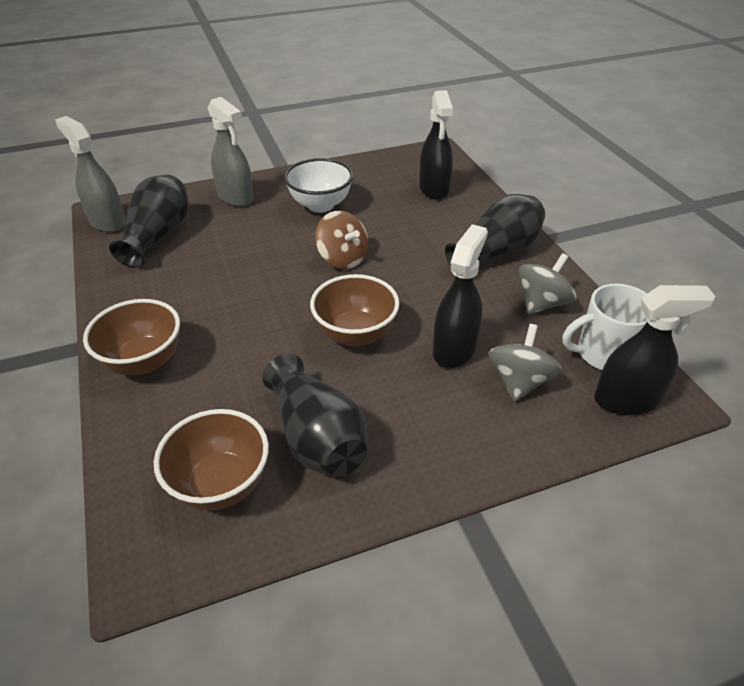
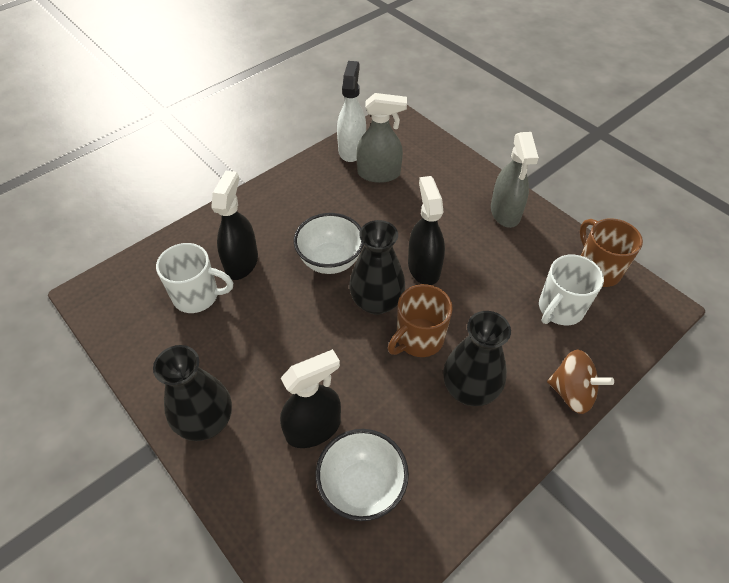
brown bowl: 3 -> 0
brown mug: 0 -> 2
grey spinning top: 2 -> 0
white bowl: 1 -> 2
white mug: 1 -> 2
white spray bottle: 0 -> 1

